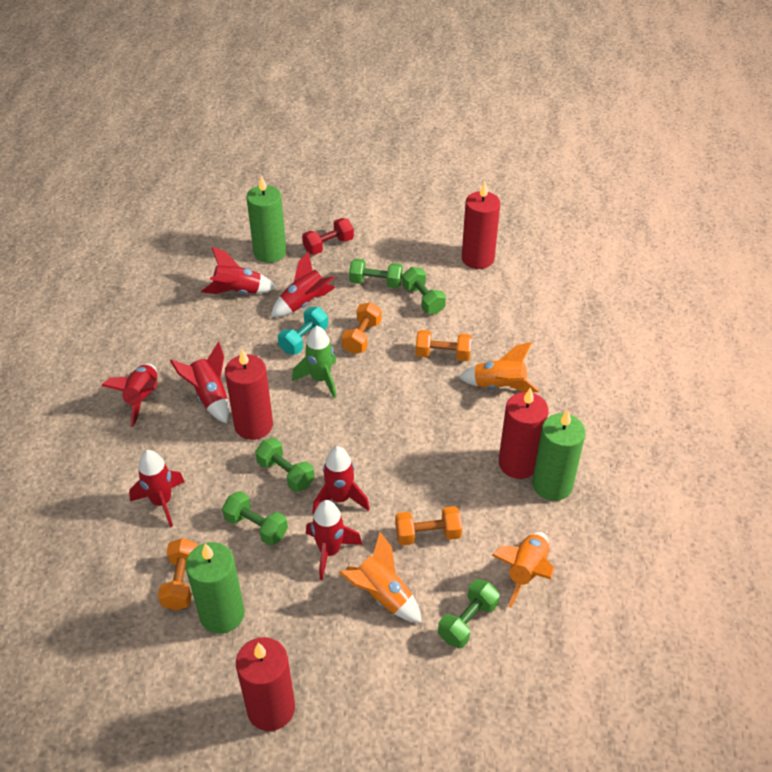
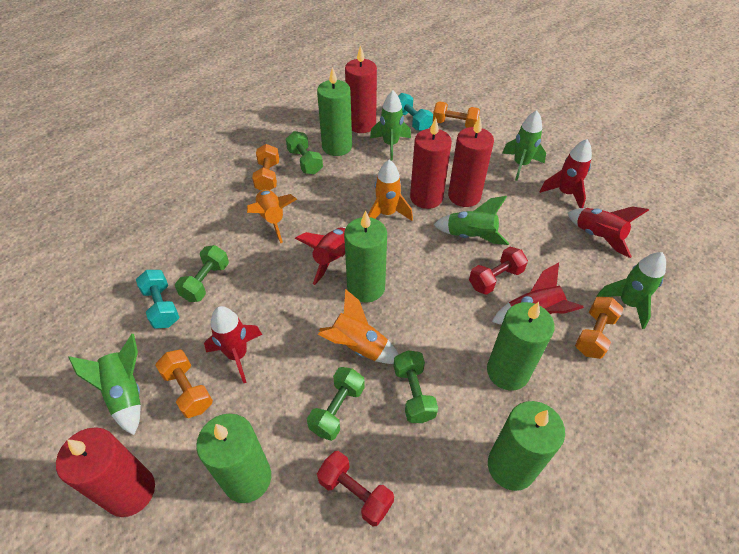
green candle: 3 -> 5
green dumbbell: 5 -> 4
green rocket: 1 -> 5
red dumbbell: 1 -> 2
red rocket: 7 -> 5
turquoise dumbbell: 1 -> 2

